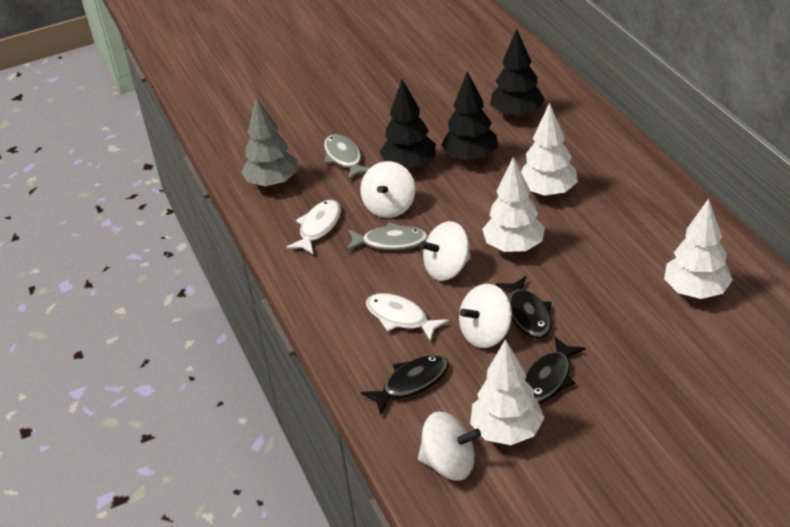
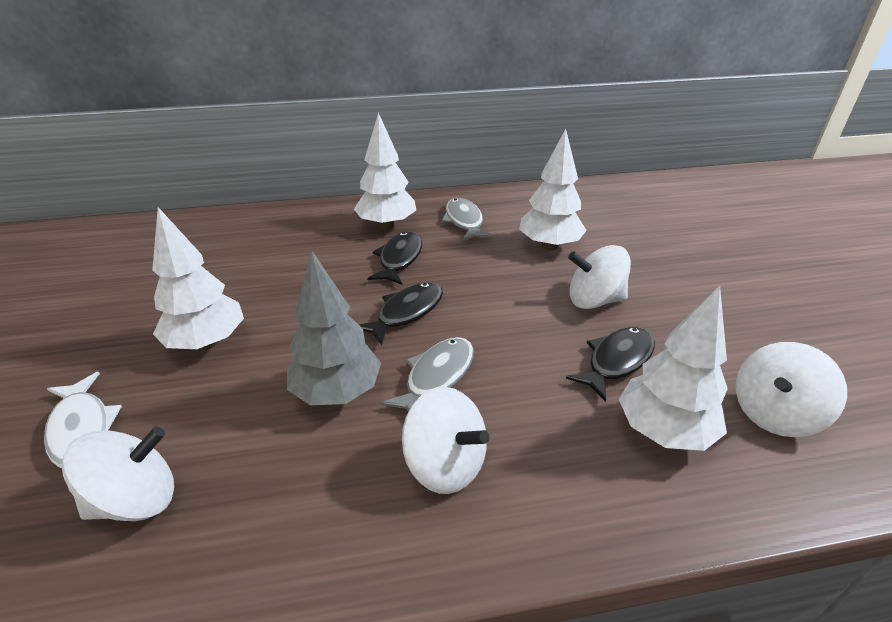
black tree: 3 -> 0
white fish: 2 -> 1

